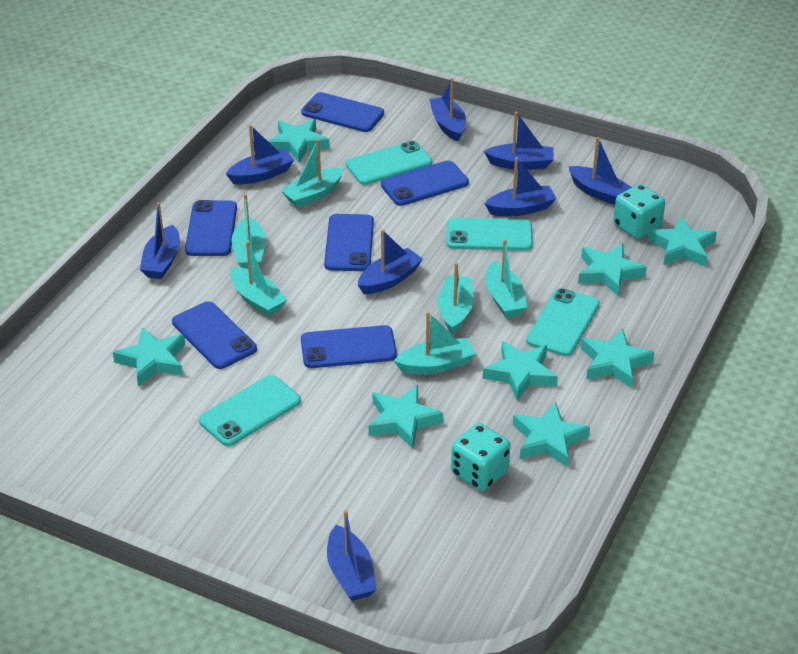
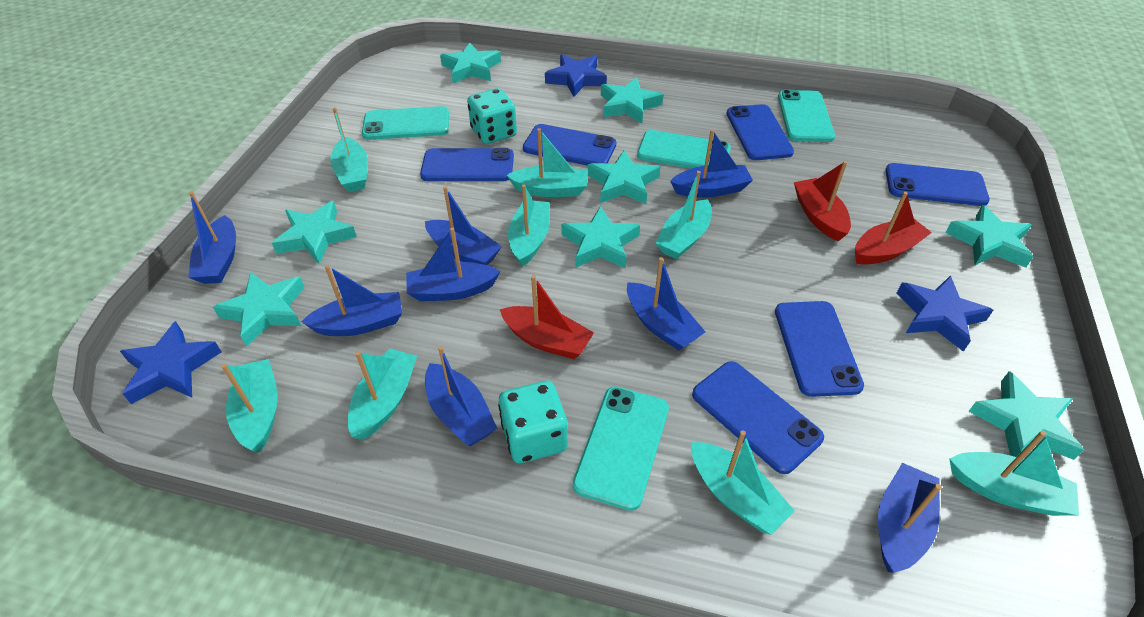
blue star: 0 -> 3
red boat: 0 -> 3
turquoise boat: 6 -> 8

